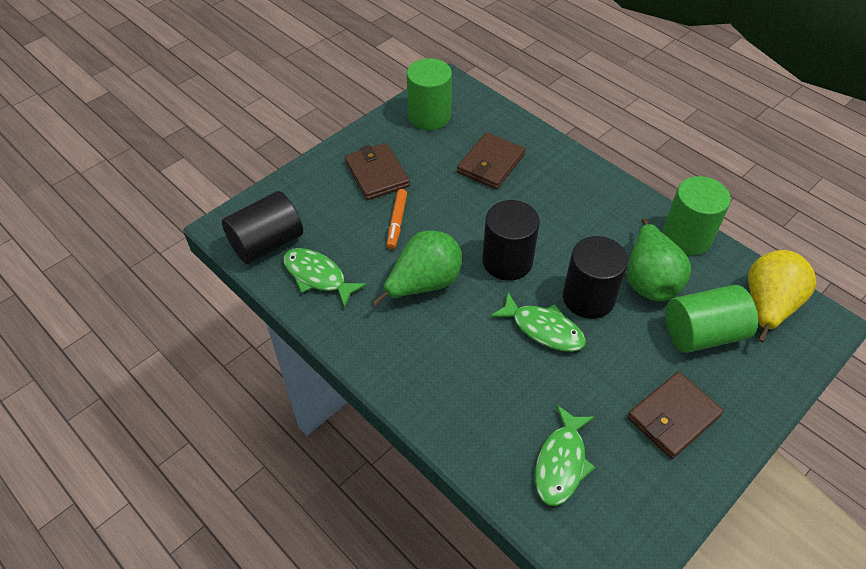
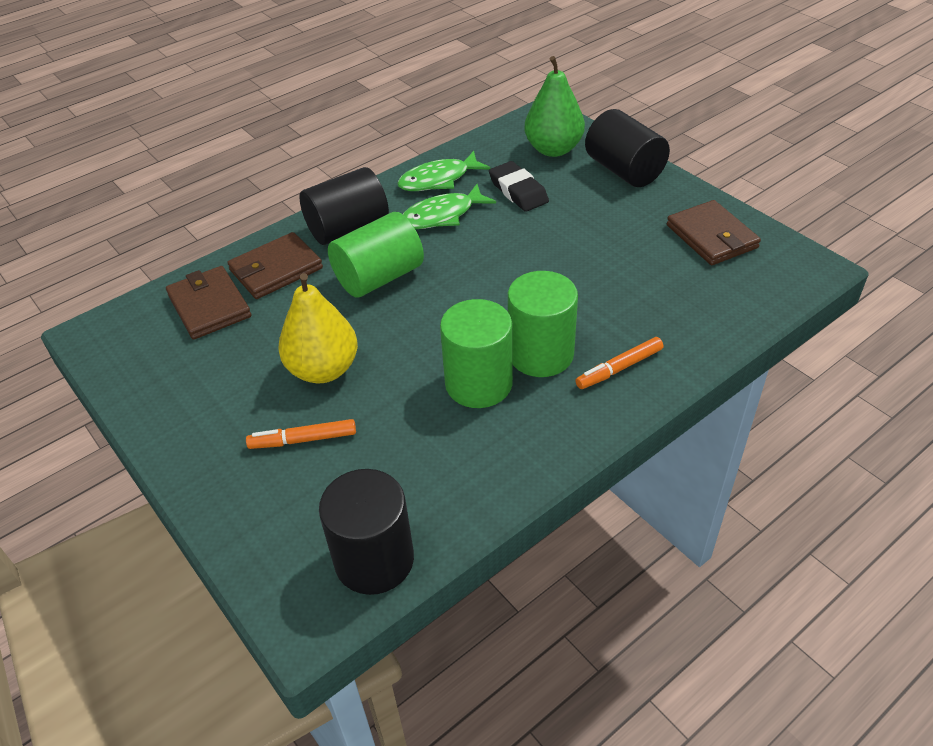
black eraser: 0 -> 1
green fish: 3 -> 2
green pear: 2 -> 1
orange marker: 1 -> 2

